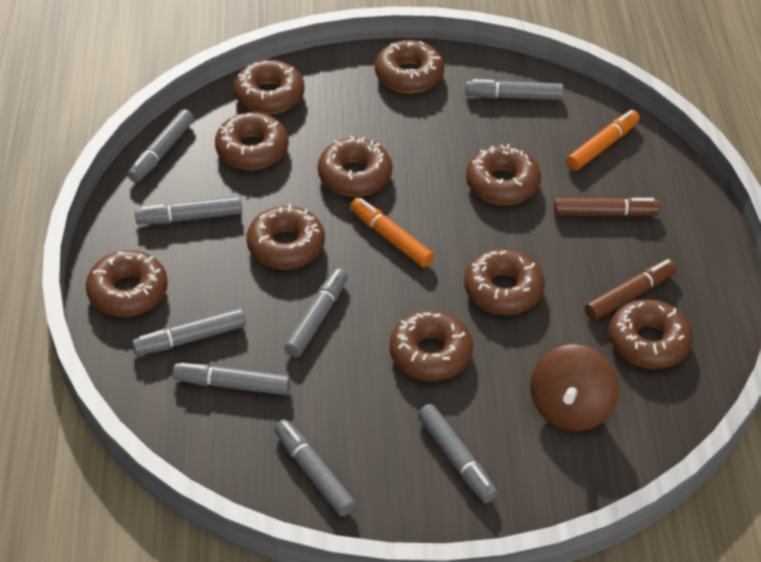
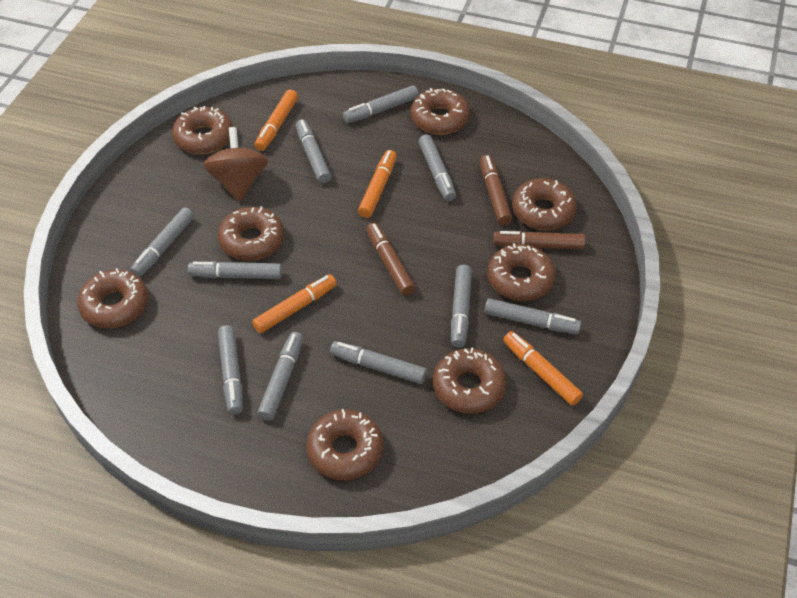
brown donut: 10 -> 8
brown marker: 2 -> 3
grey marker: 8 -> 10
orange marker: 2 -> 4

